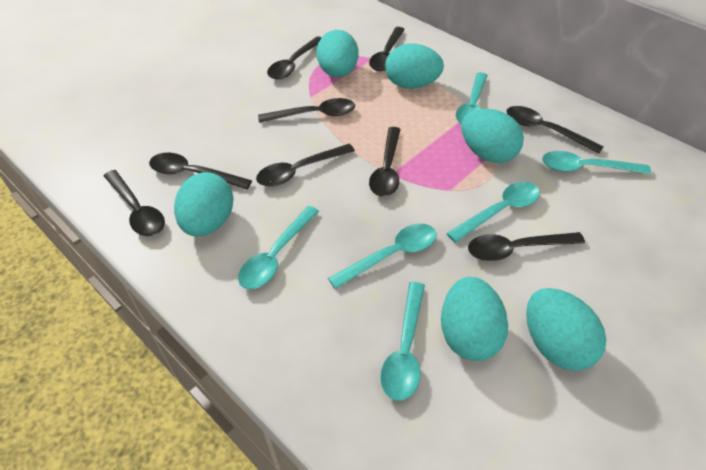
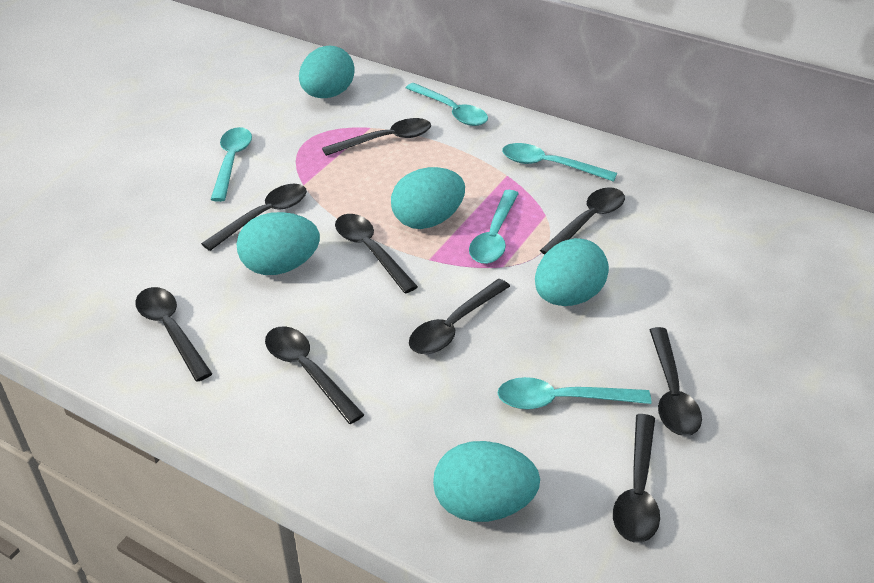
turquoise egg: 6 -> 5
turquoise spoon: 6 -> 5

